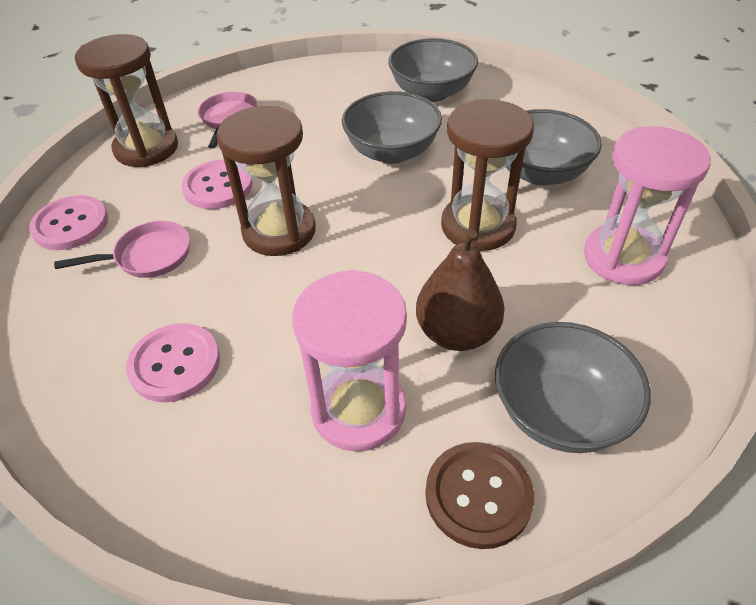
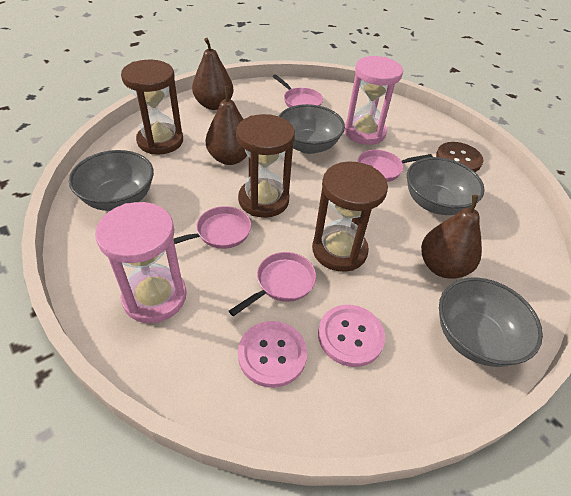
brown pear: 1 -> 3
pink button: 3 -> 2
pink pan: 2 -> 4

